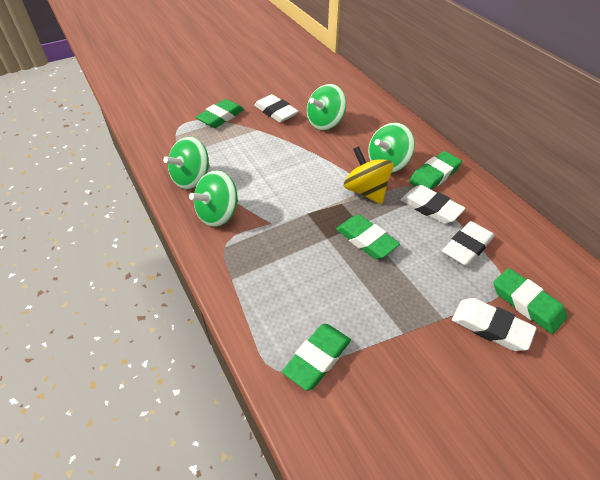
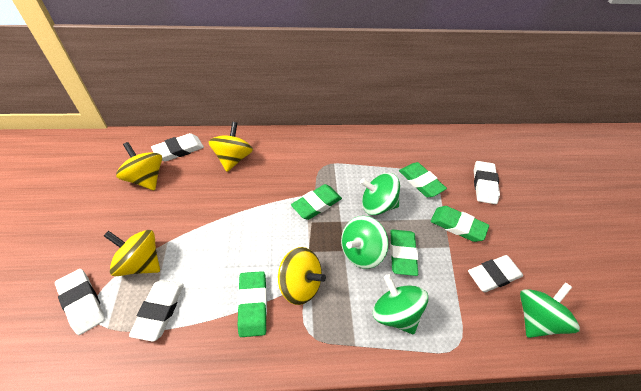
white eraser: 4 -> 5
yellow spinning top: 1 -> 4

